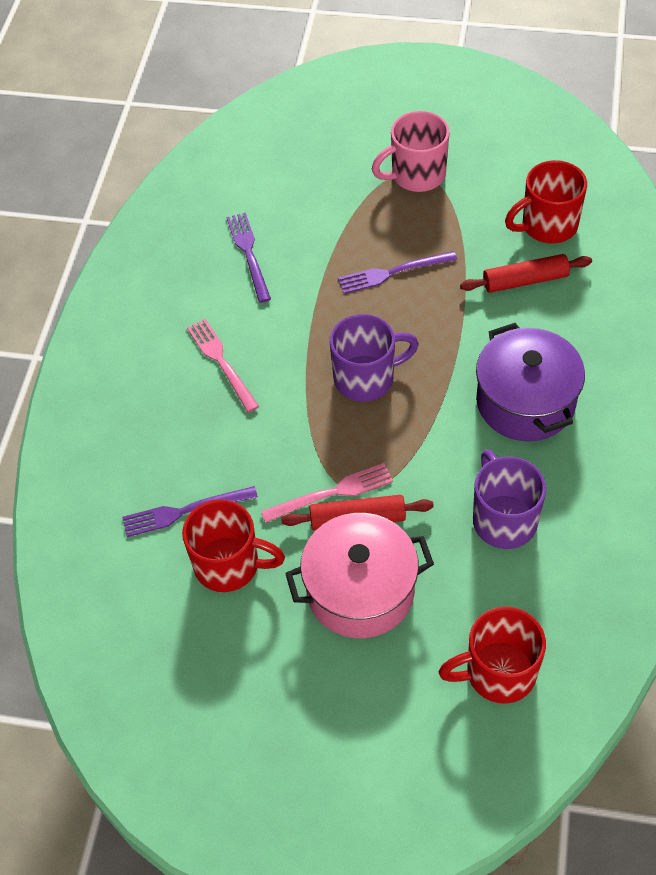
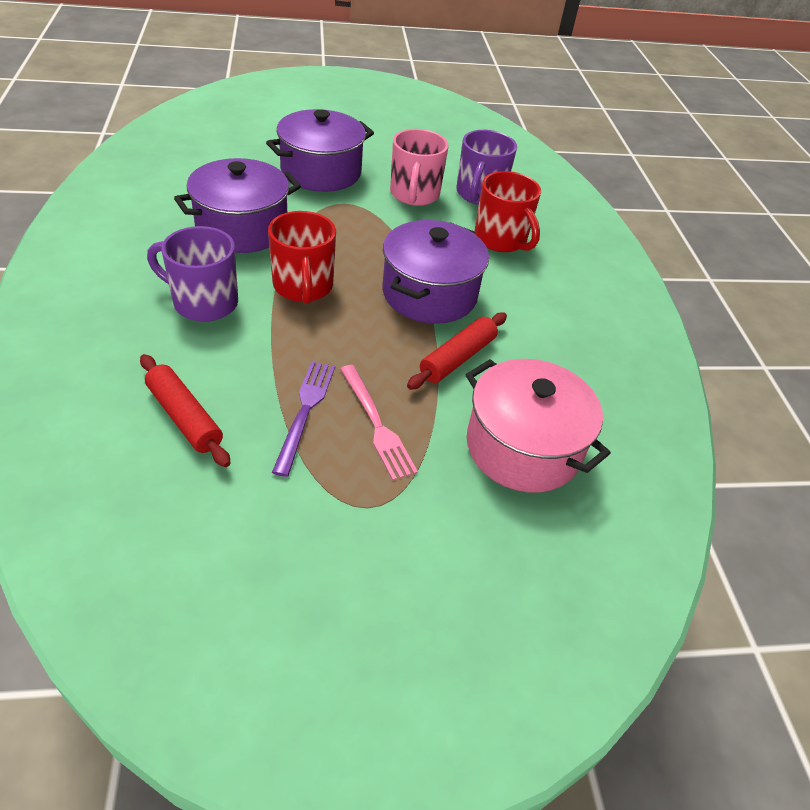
pink fork: 2 -> 1
purple fork: 3 -> 1
purple pot: 1 -> 3
red mug: 3 -> 2

